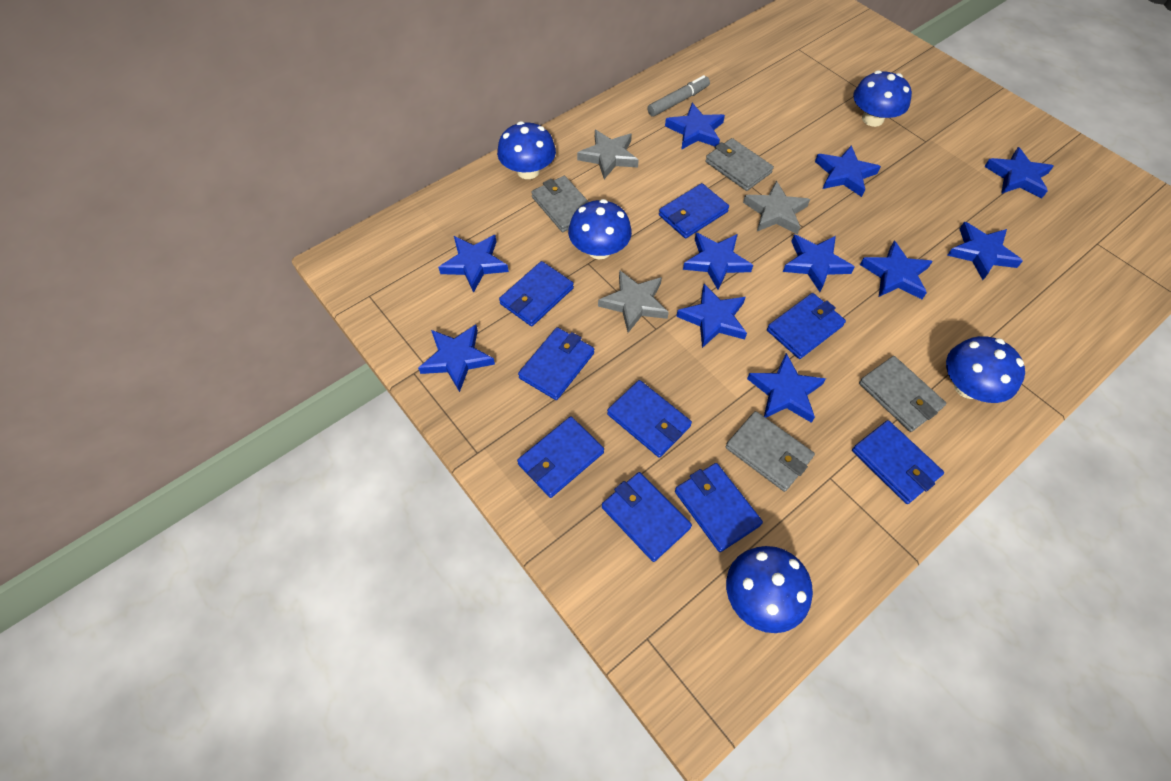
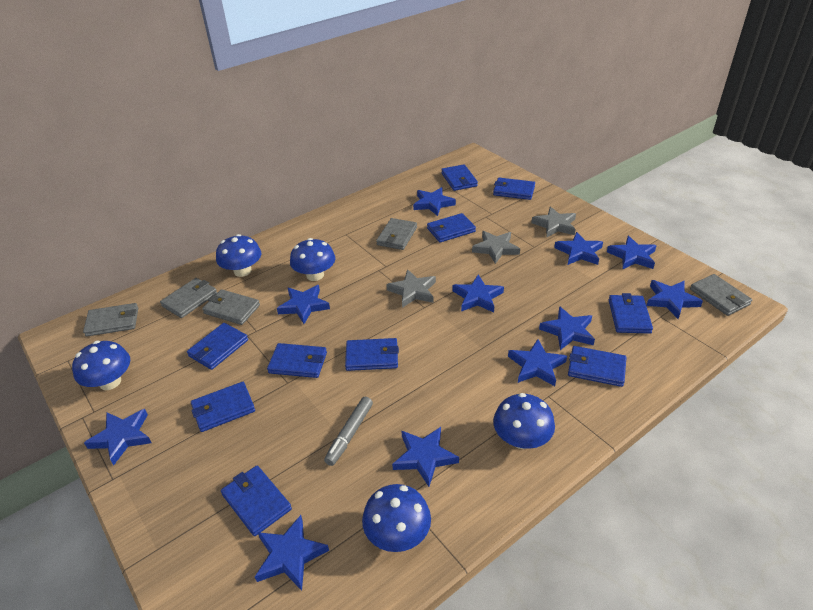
blue wallet: 9 -> 10
grey wallet: 4 -> 5

